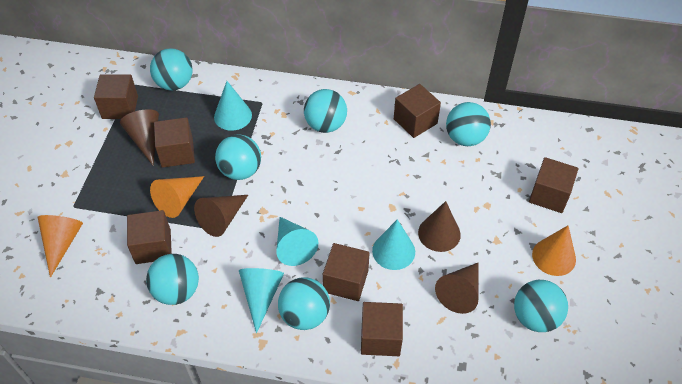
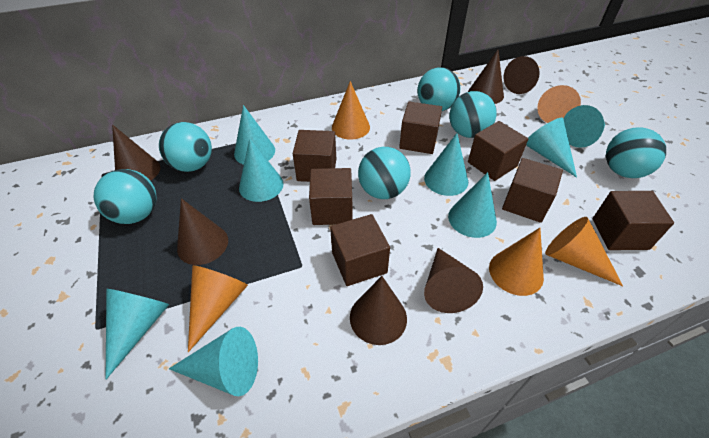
brown cone: 4 -> 6
orange cone: 3 -> 5
turquoise ball: 7 -> 6
turquoise cone: 4 -> 8

